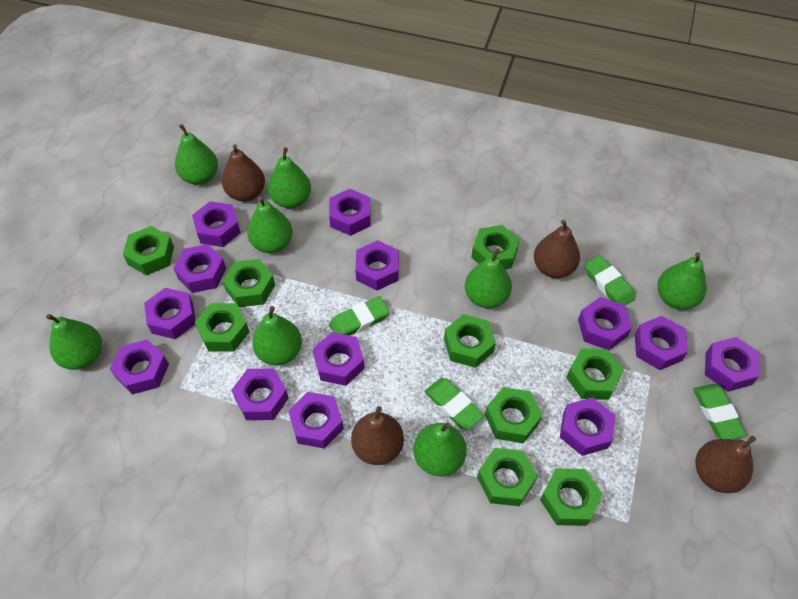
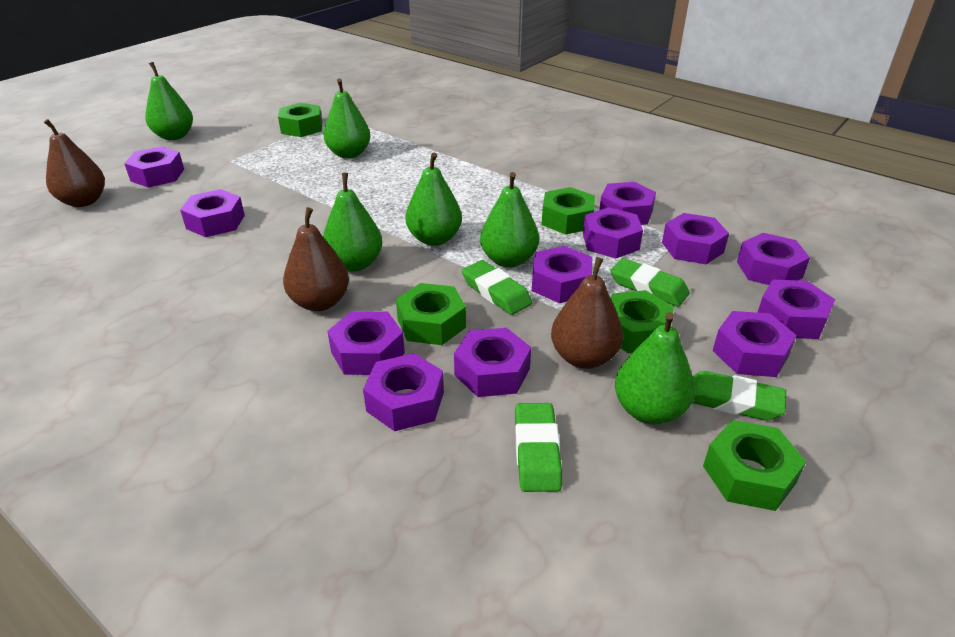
brown pear: 4 -> 3
green nut: 9 -> 5
green pear: 8 -> 6
purple nut: 13 -> 12

